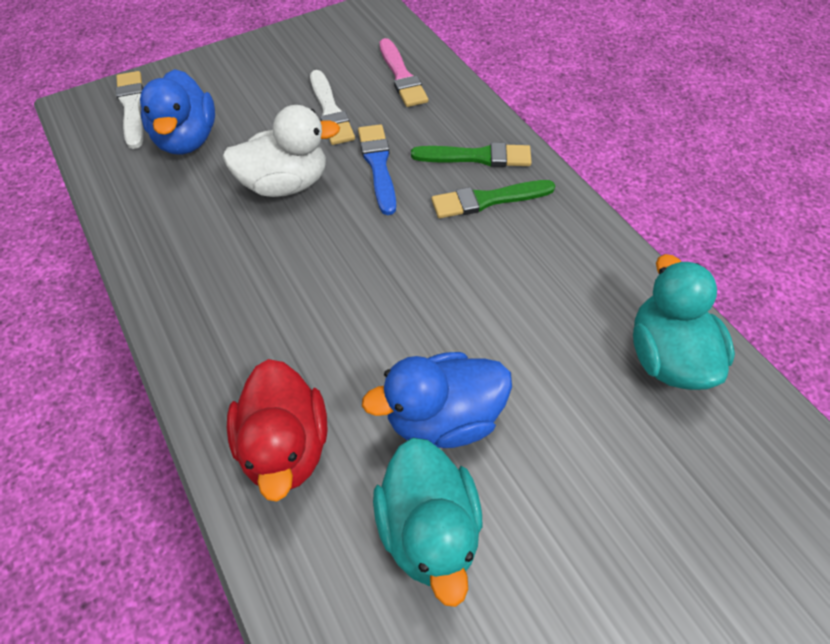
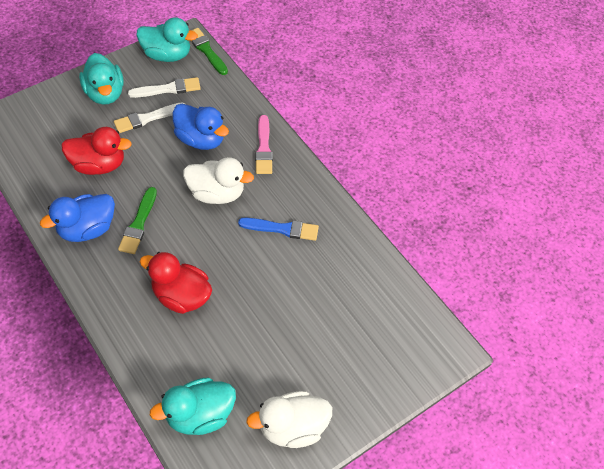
red duck: 1 -> 2
turquoise duck: 2 -> 3
white duck: 1 -> 2

